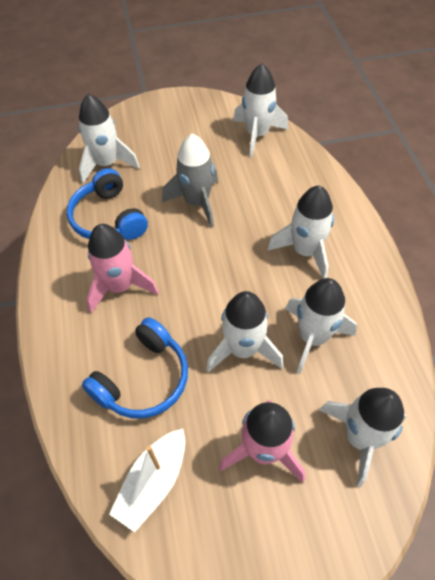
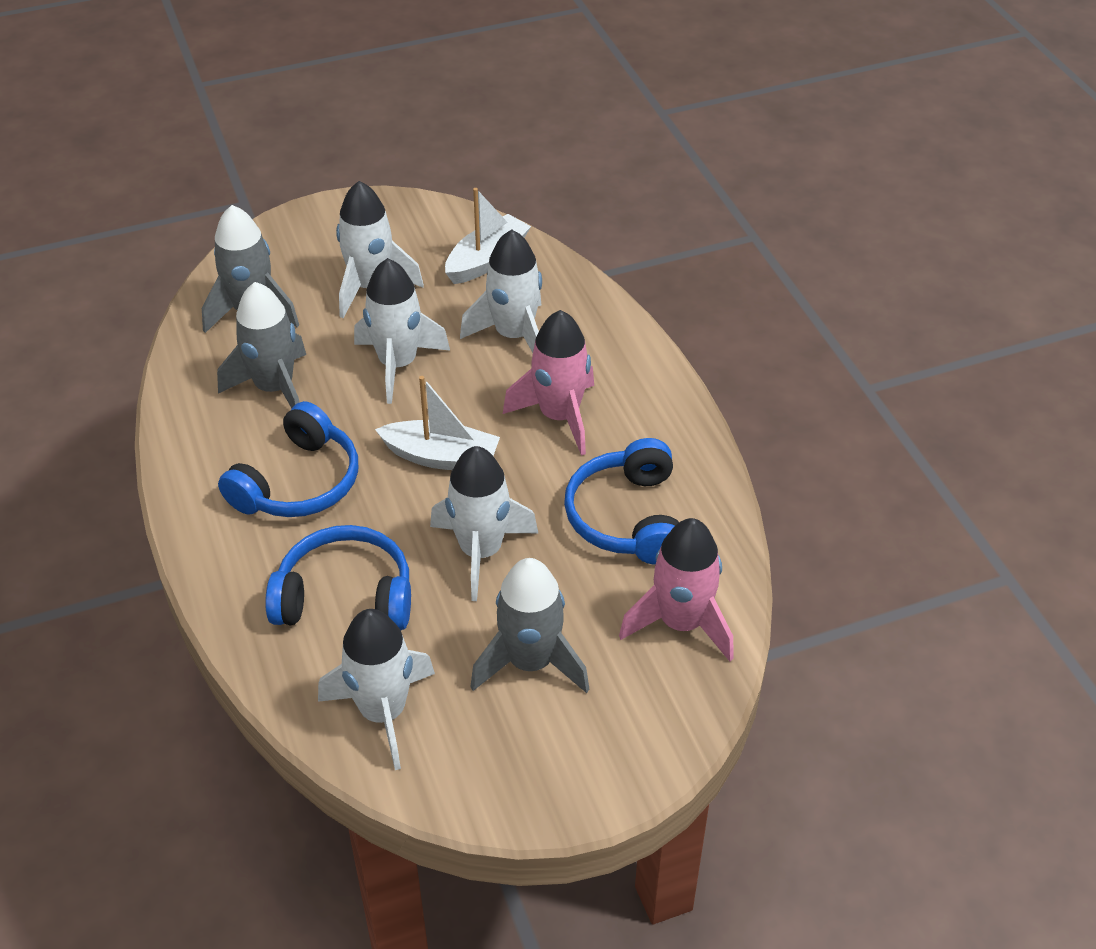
blue headphones: 2 -> 3
grey rocket: 1 -> 3
white boat: 1 -> 2
white rocket: 6 -> 5

